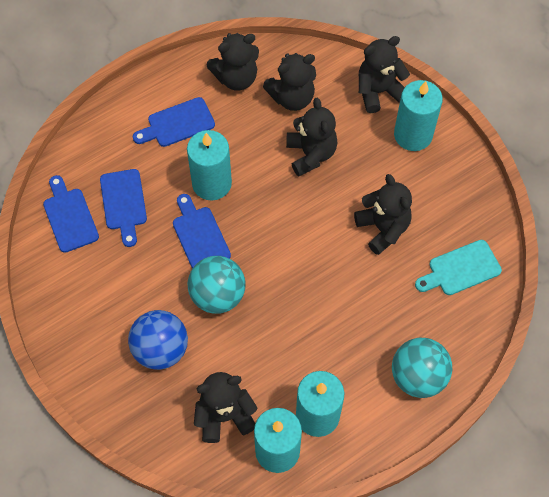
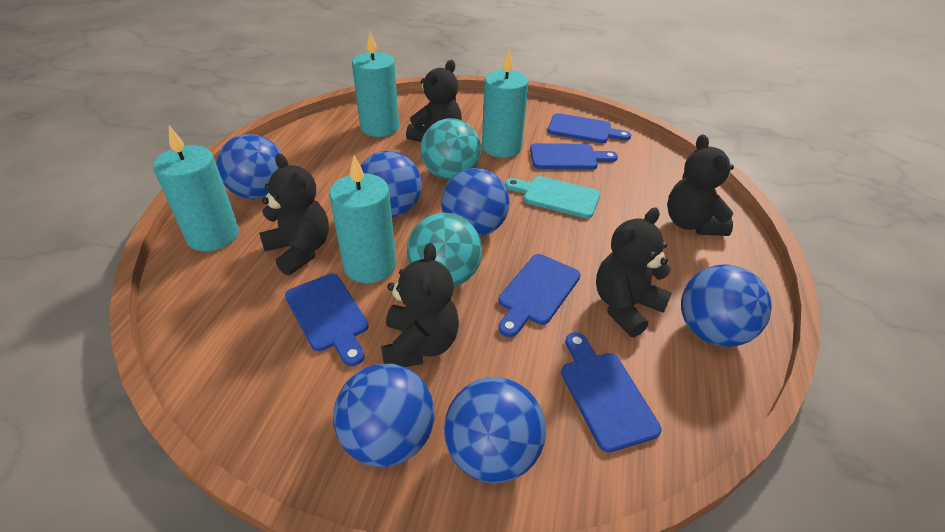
black teddy bear: 6 -> 5
blue ball: 1 -> 6
blue cutting board: 4 -> 5

